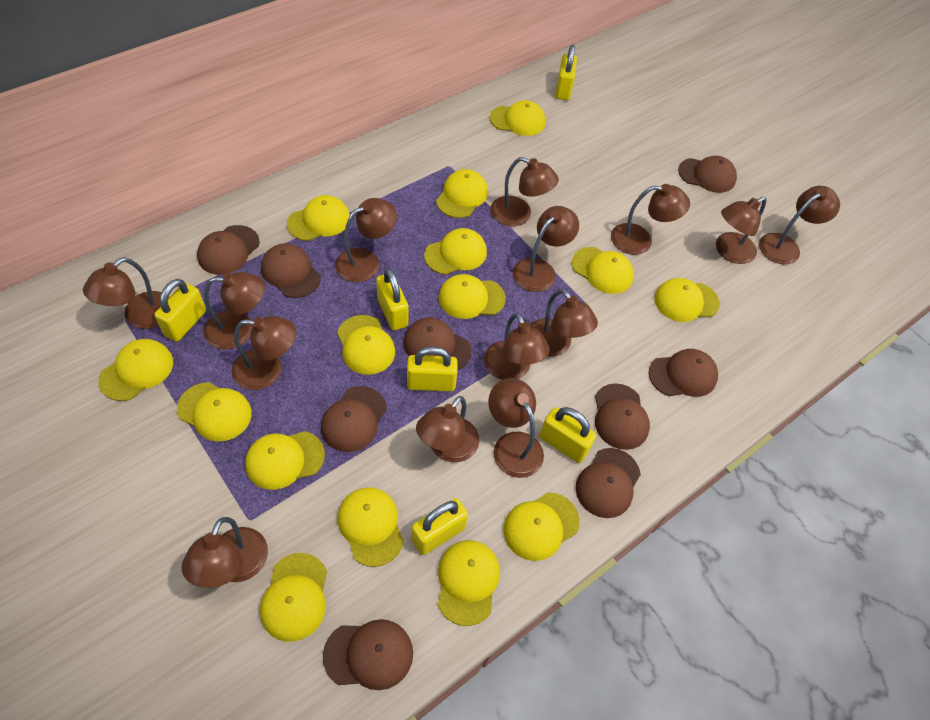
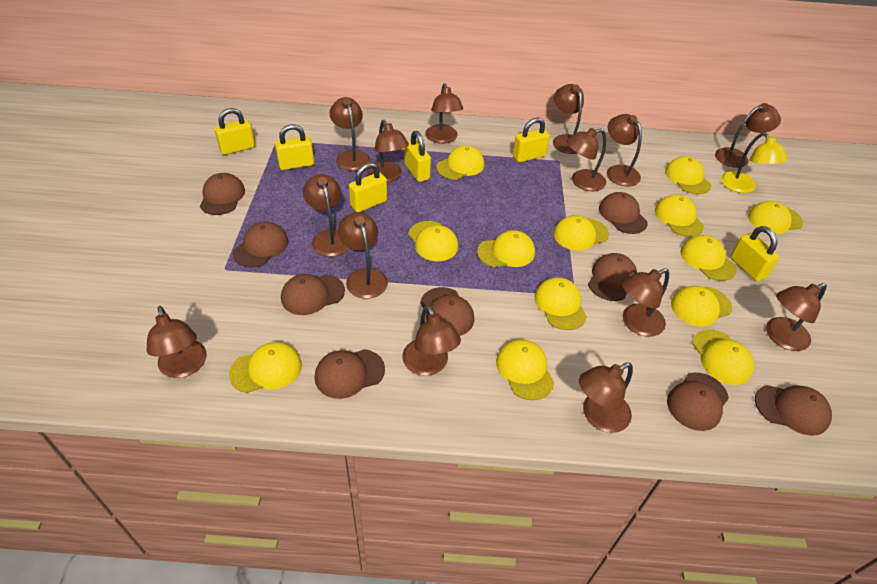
yellow cap: 15 -> 13
yellow lamp: 0 -> 1

